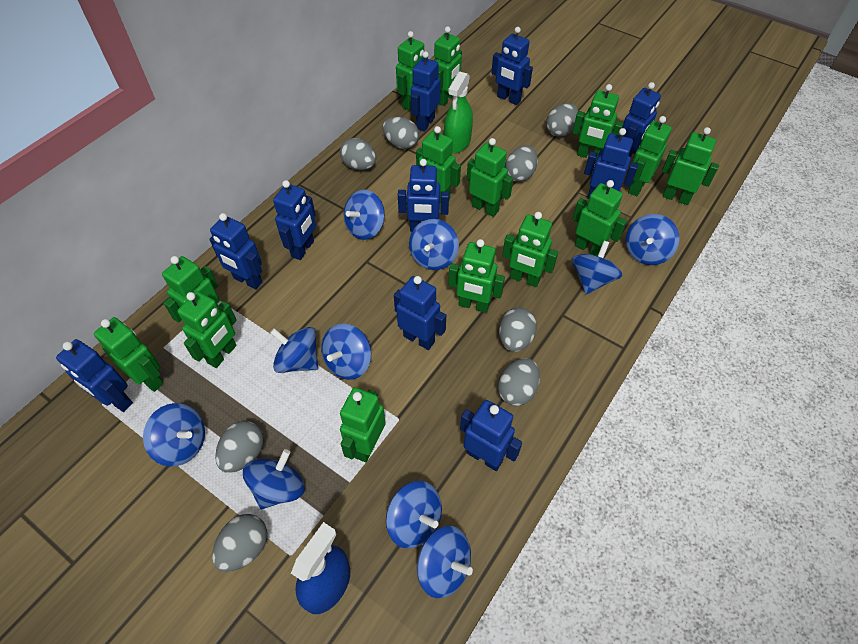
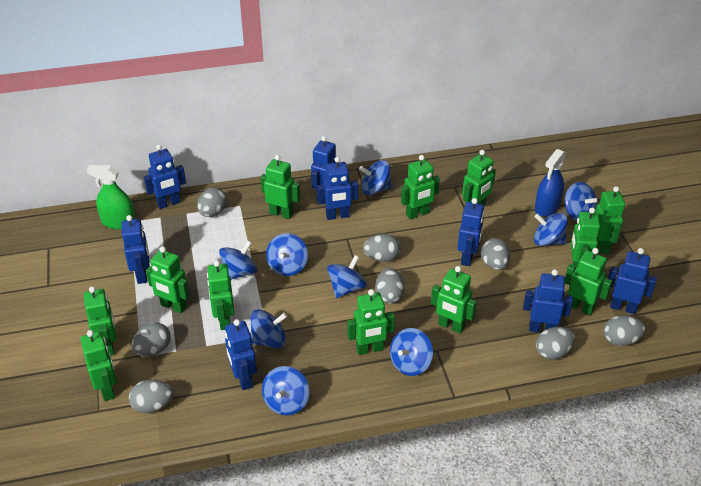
blue robot: 10 -> 8
blue spinning top: 10 -> 9
green robot: 14 -> 12

